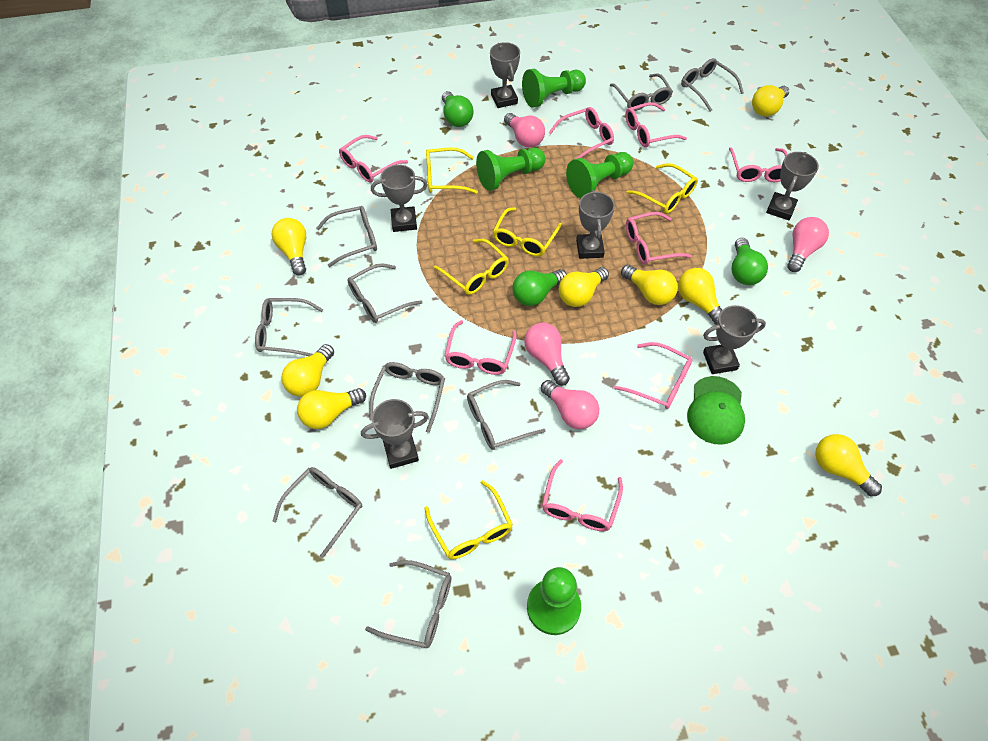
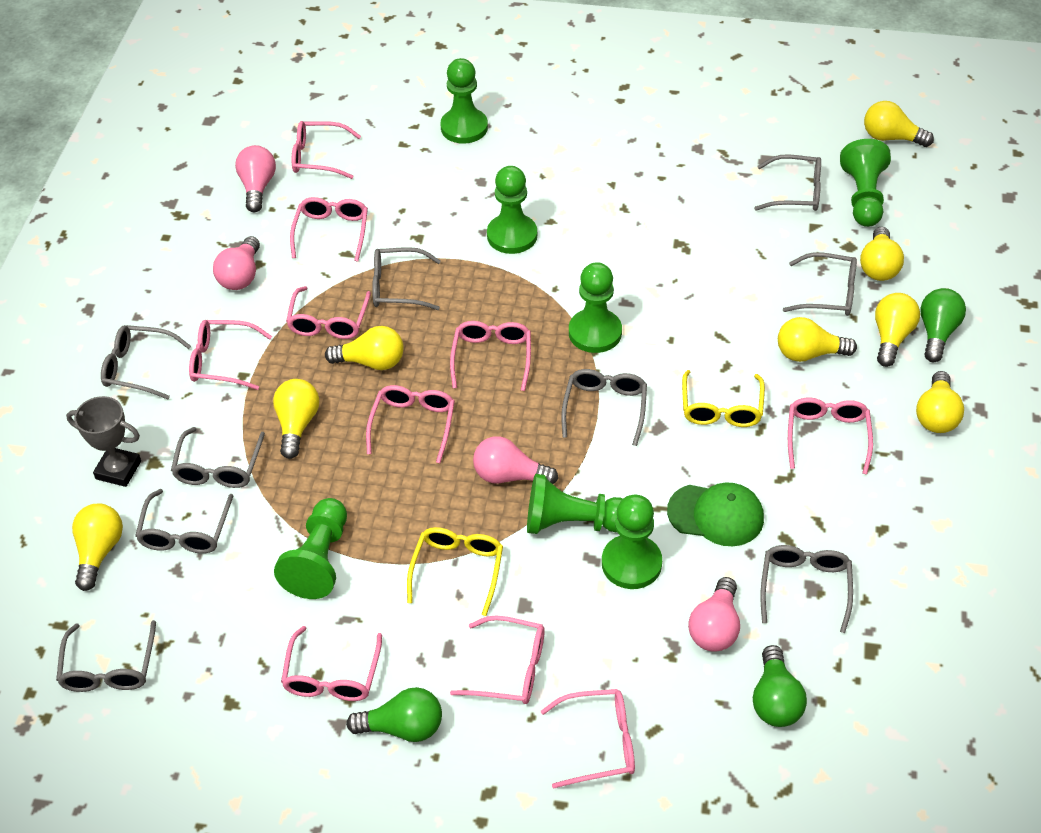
green pawn: 4 -> 7
grey trophy: 6 -> 1
pink glasses: 8 -> 10
yellow glasses: 5 -> 2

